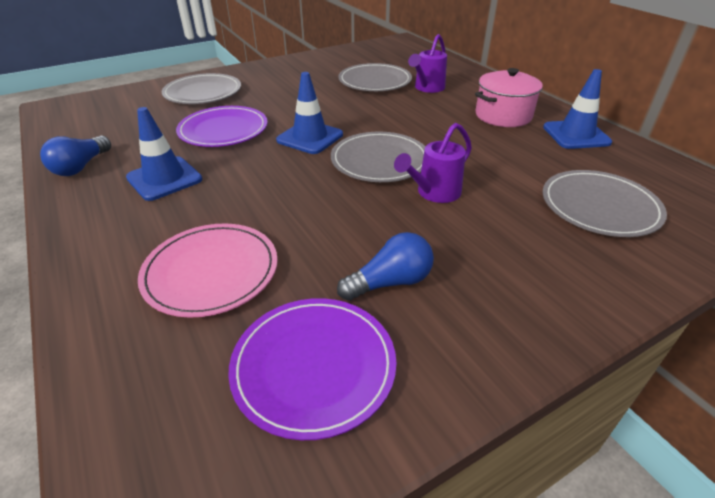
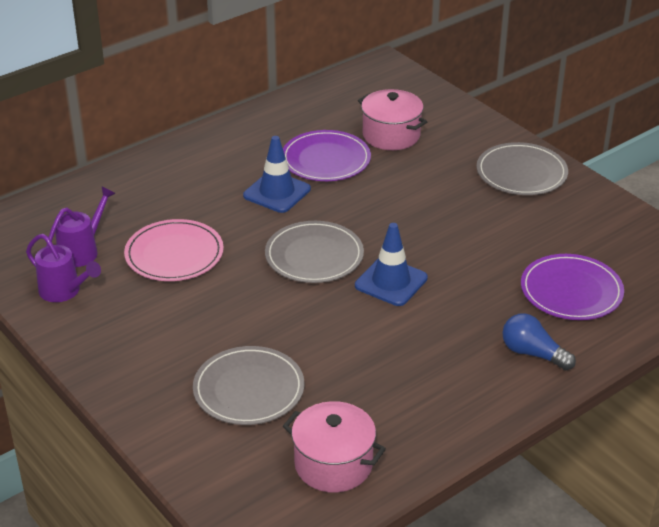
blue light bulb: 2 -> 1
blue traffic cone: 3 -> 2
grey plate: 4 -> 3
pink pot: 1 -> 2

